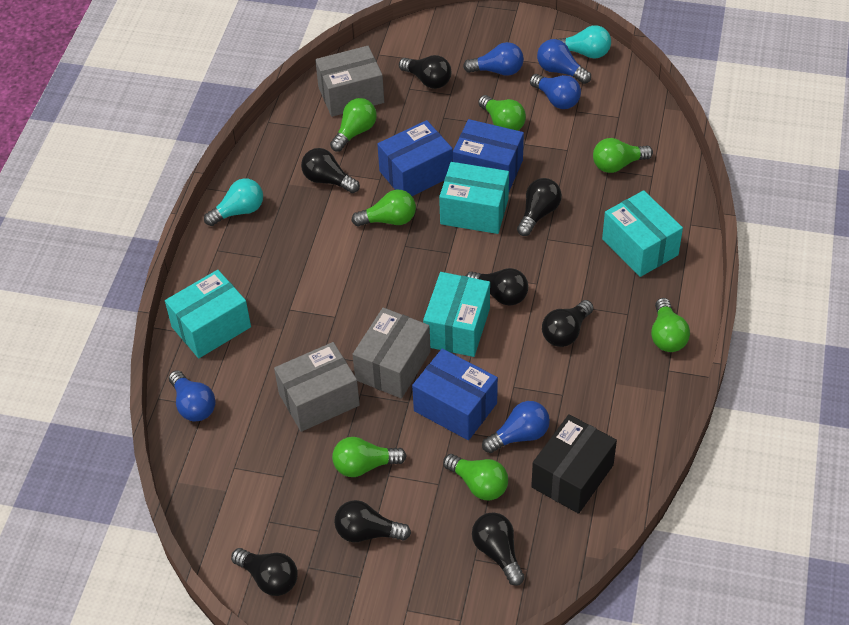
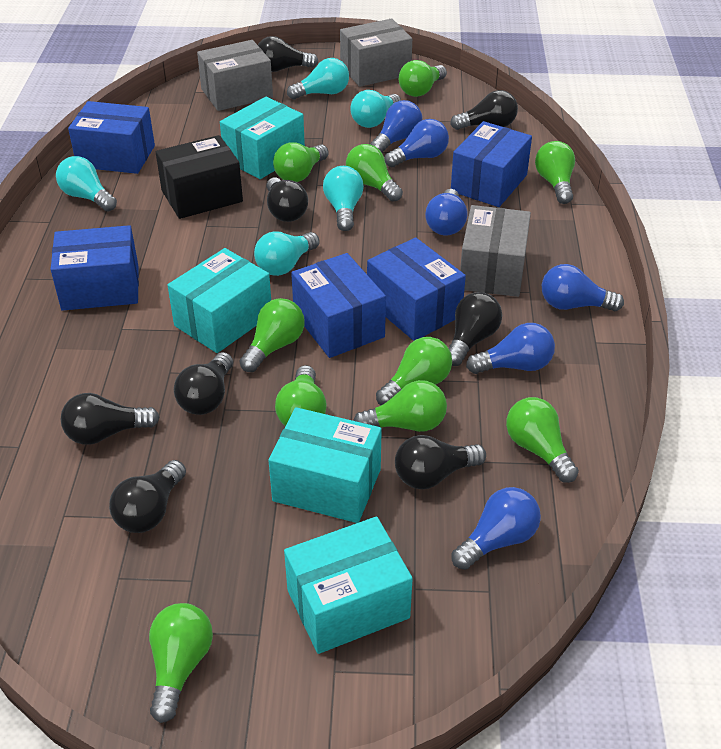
blue box: 3 -> 5
blue light bulb: 5 -> 6
green light bulb: 7 -> 10
turquoise light bulb: 2 -> 5

